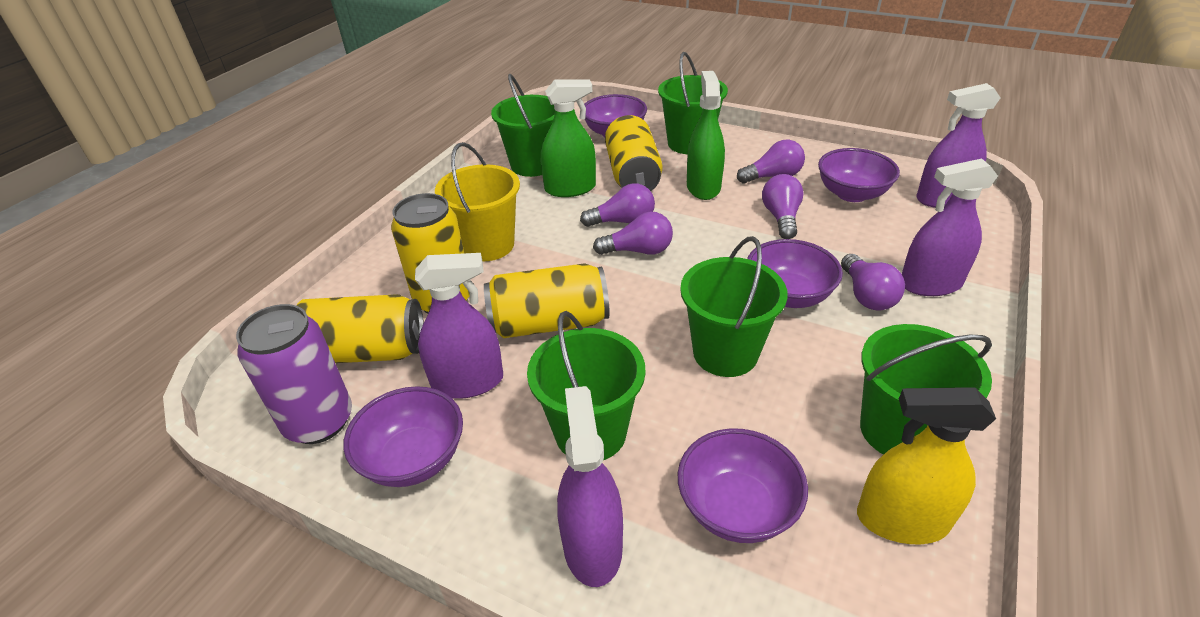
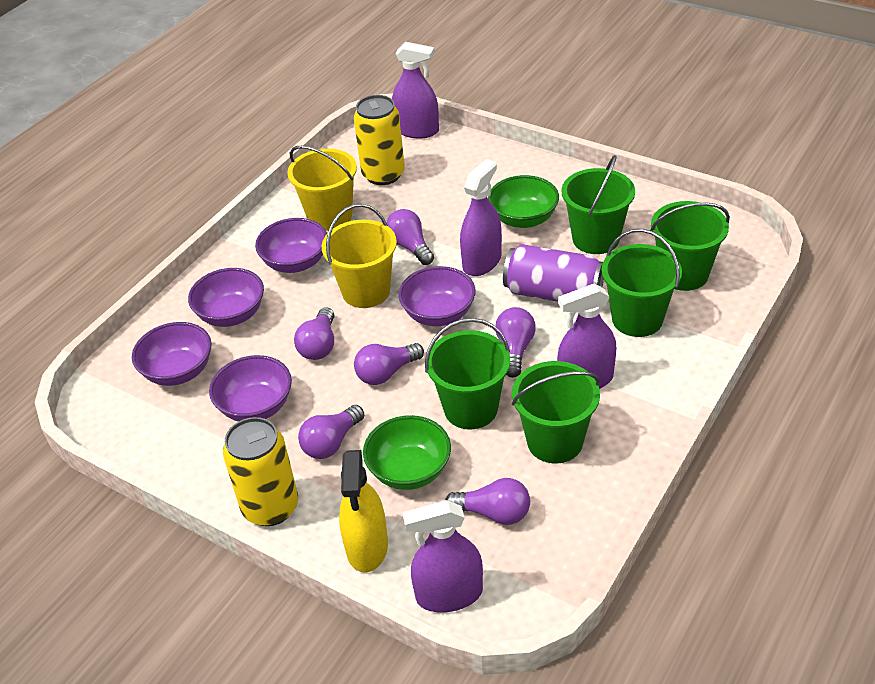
green bowl: 0 -> 2
green spray bottle: 2 -> 0
purple light bulb: 5 -> 6
yellow bucket: 1 -> 2
yellow can: 4 -> 2

